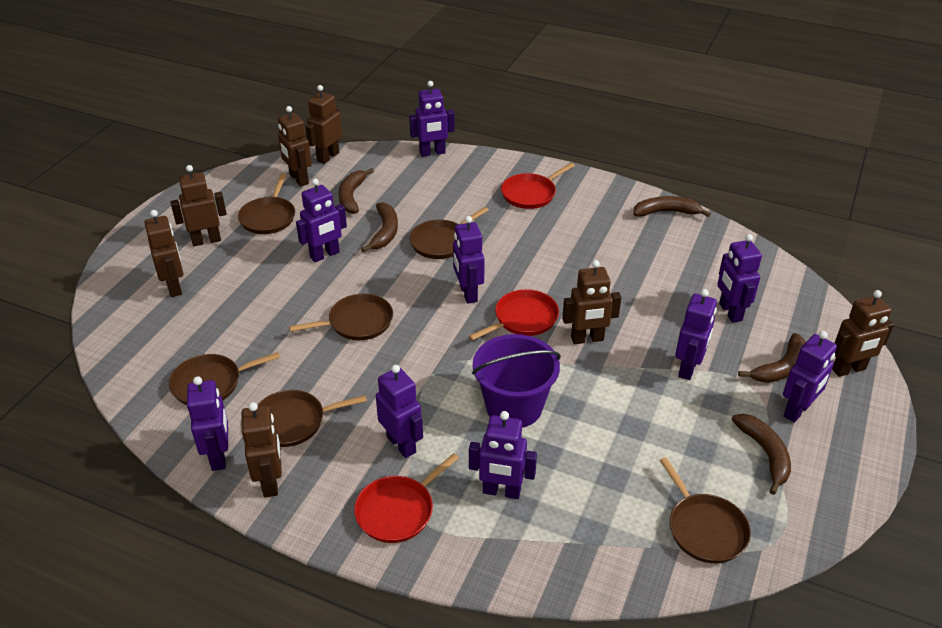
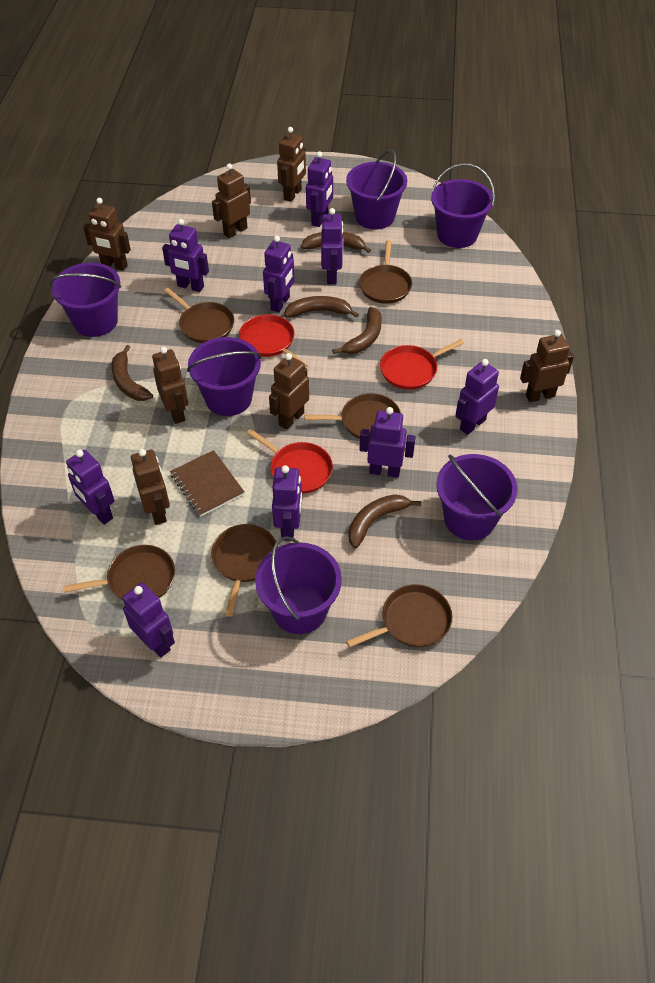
brown notebook: 0 -> 1
purple bucket: 1 -> 6

